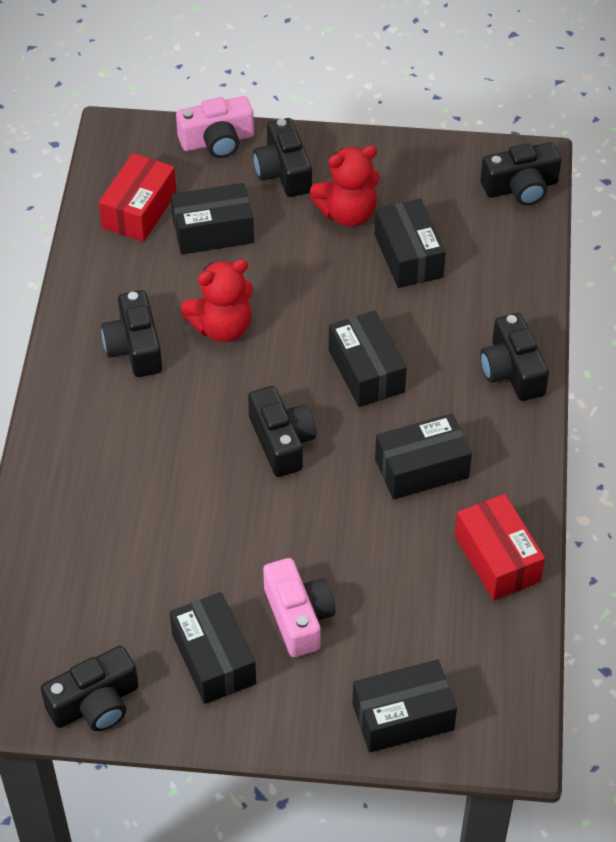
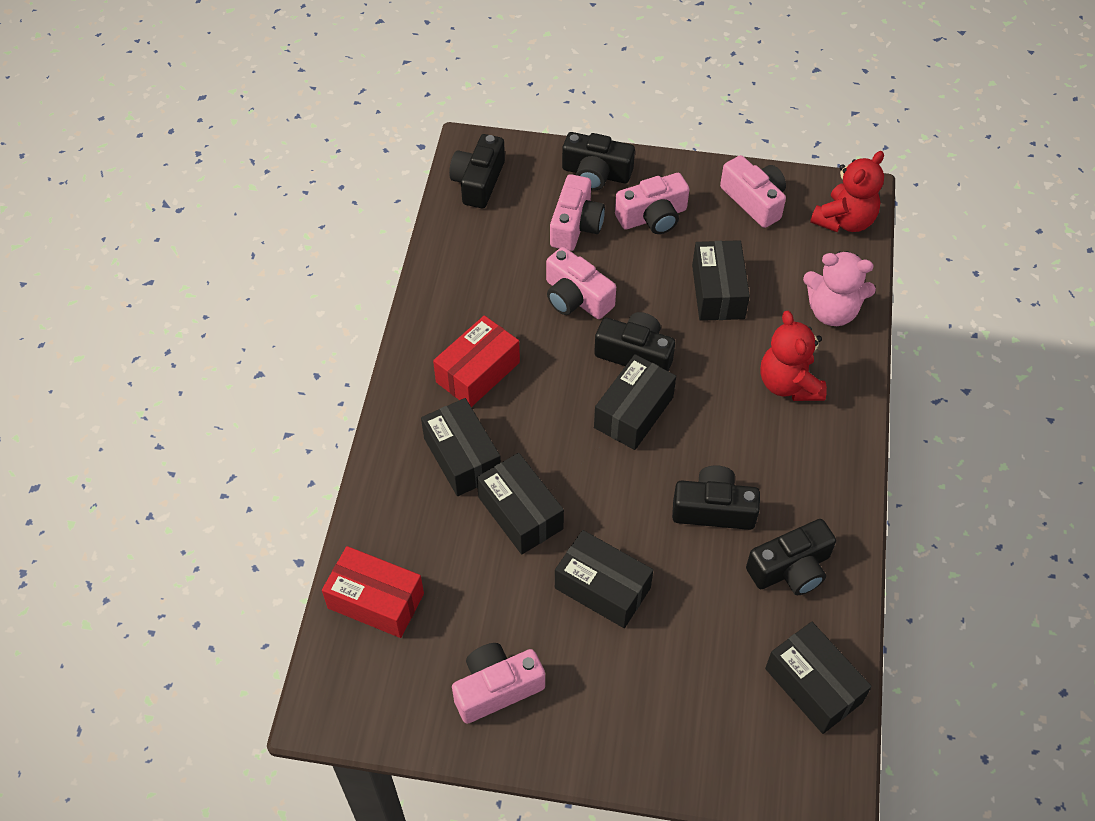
black camera: 6 -> 5
pink camera: 2 -> 5
pink teddy bear: 0 -> 1

